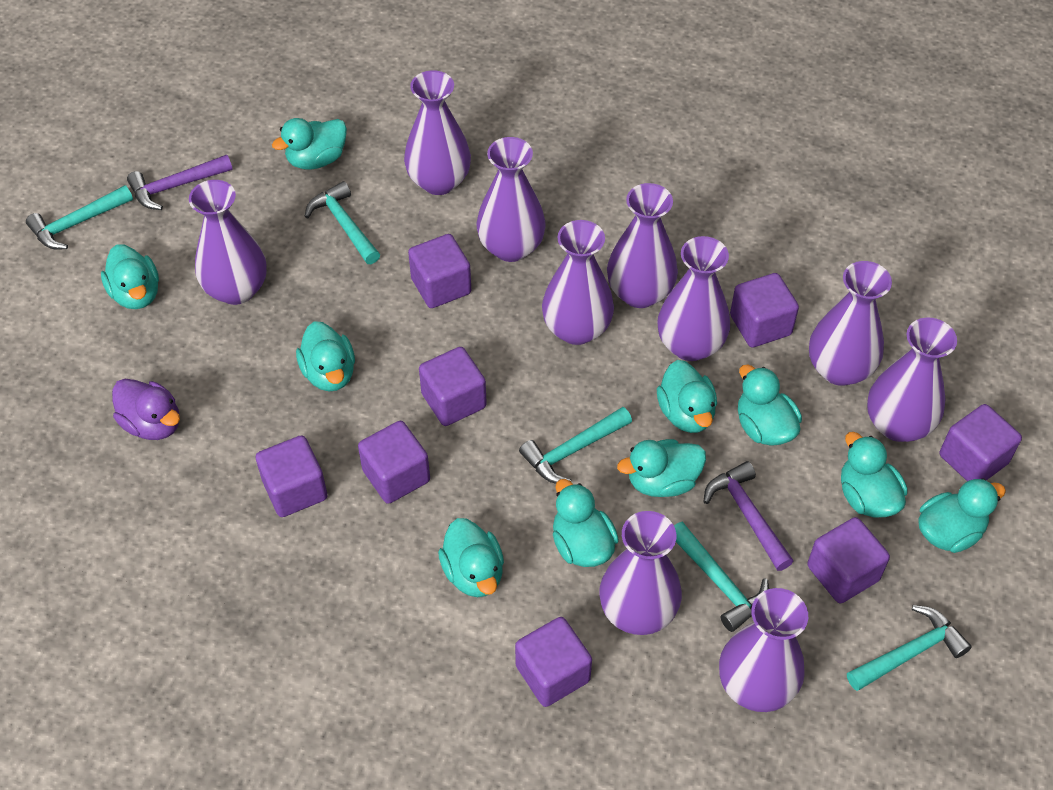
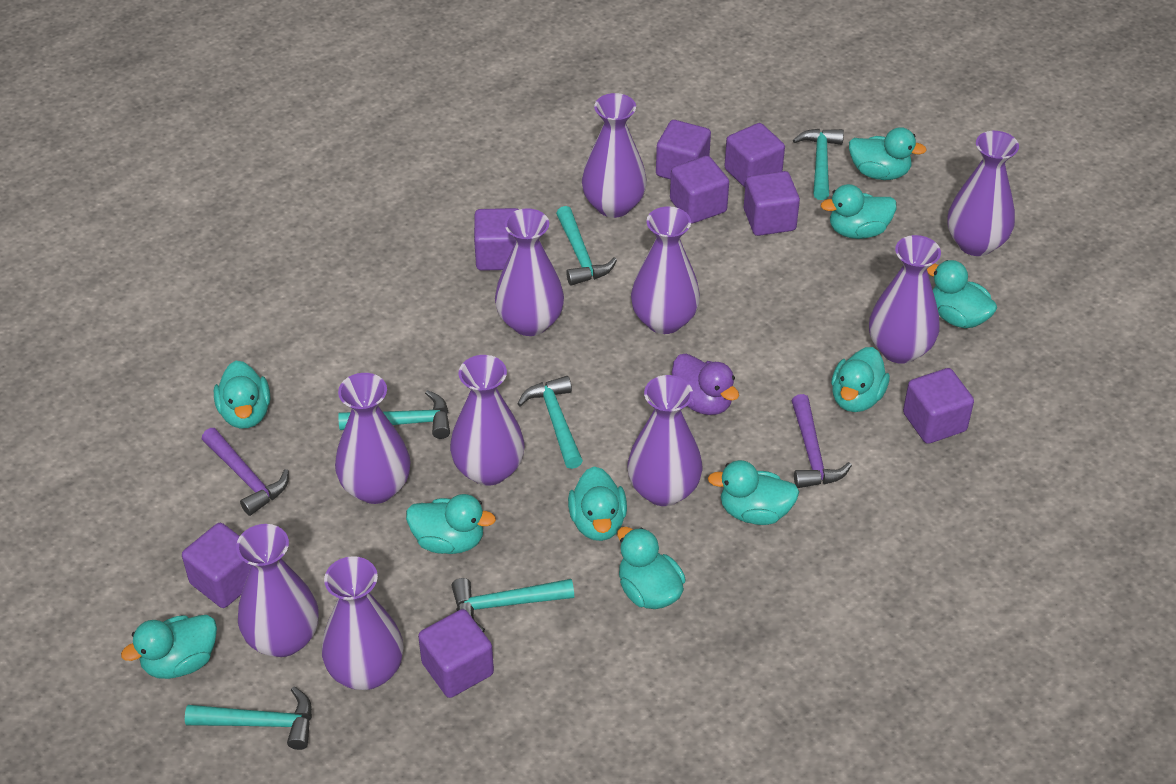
turquoise hammer: 5 -> 6

